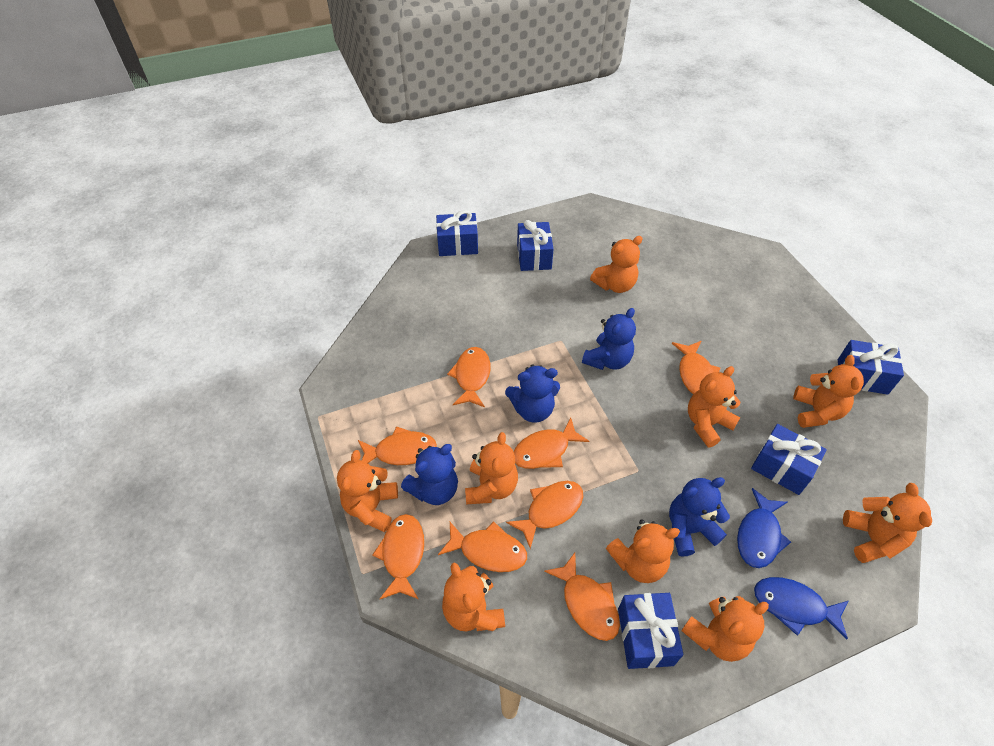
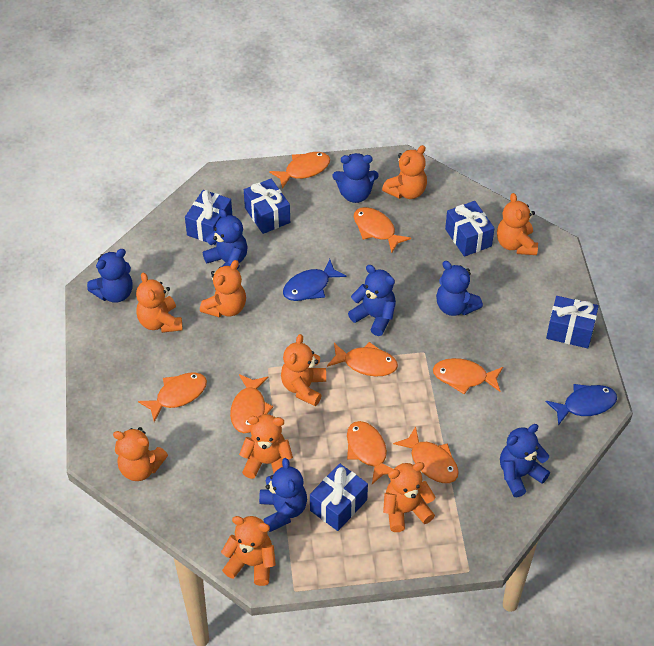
blue teddy bear: 4 -> 7

